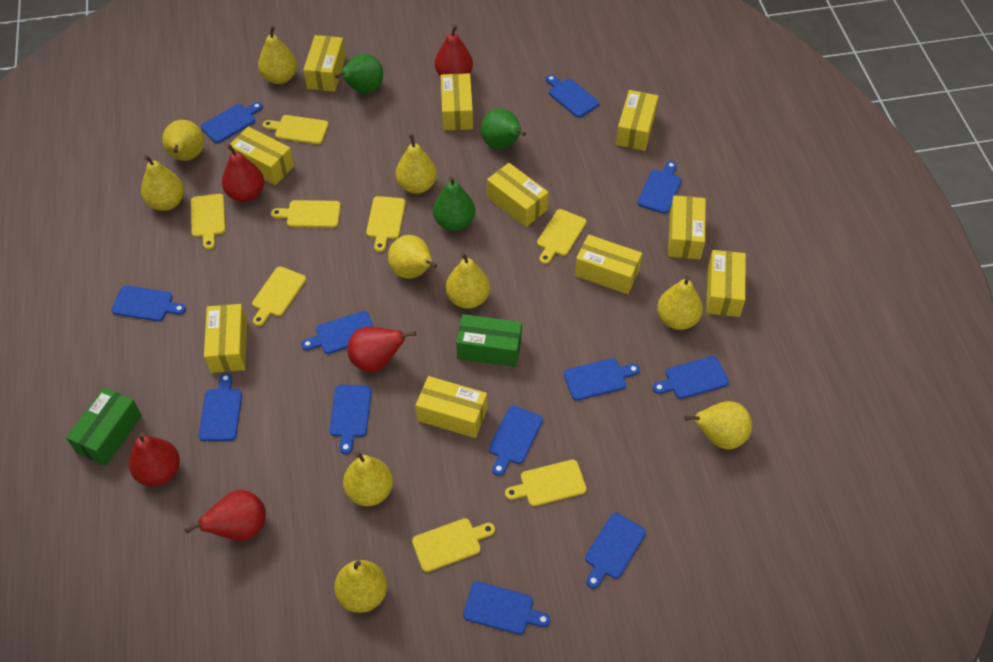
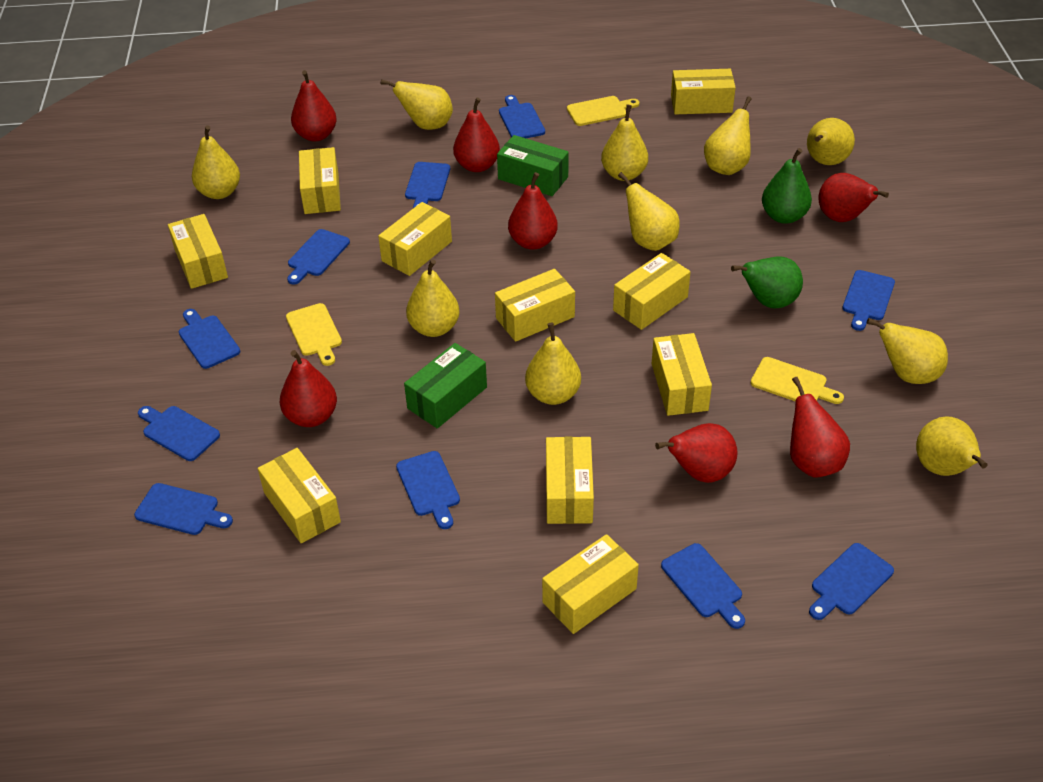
blue cutting board: 12 -> 10
green pear: 3 -> 2
red pear: 5 -> 7
yellow cutting board: 8 -> 3

